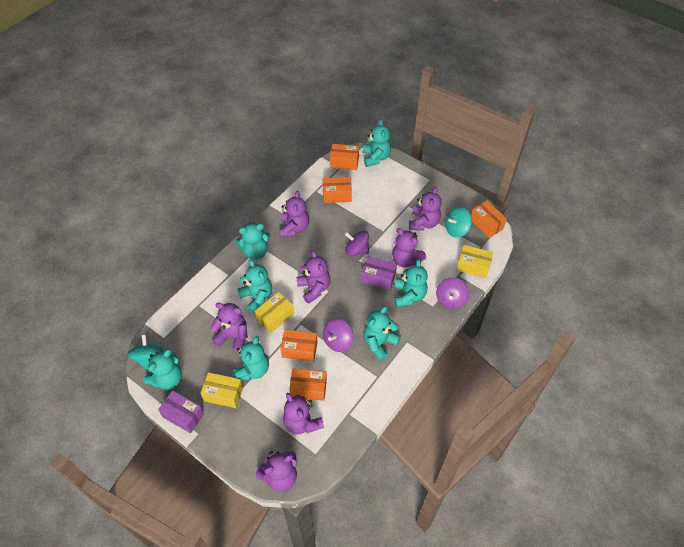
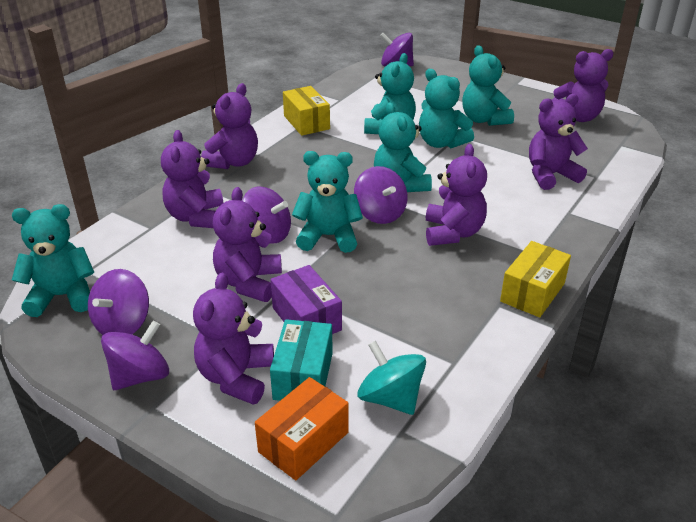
orange box: 5 -> 1
purple box: 2 -> 1
purple spinning top: 3 -> 5
turquoise box: 0 -> 1
turquoise spinning top: 2 -> 1
turquoise teddy bear: 7 -> 6
yellow box: 3 -> 2

